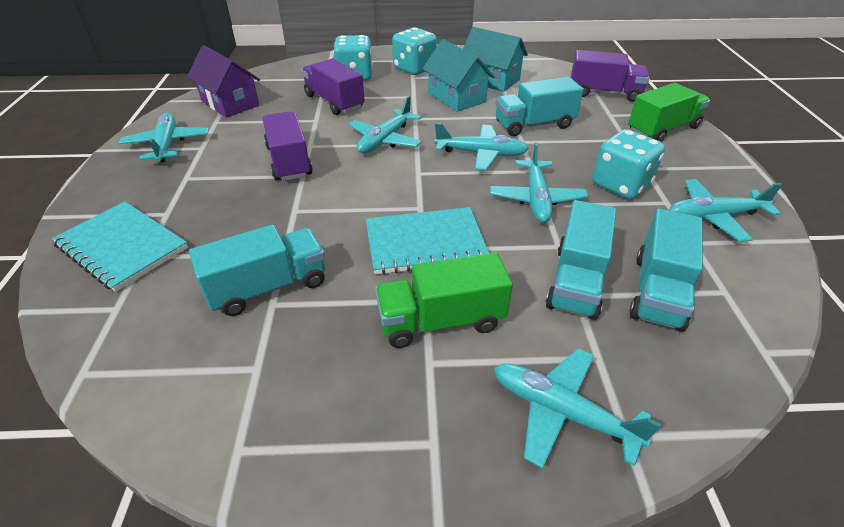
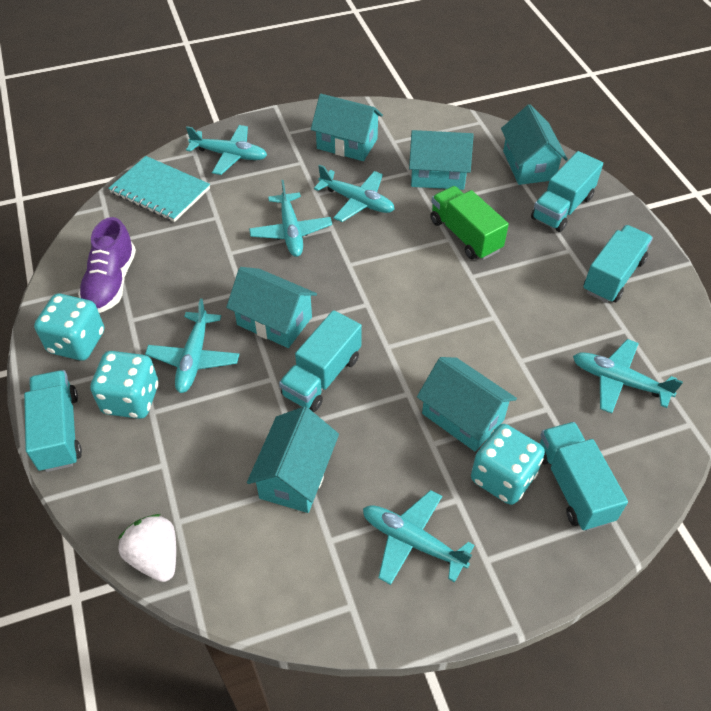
green truck: 2 -> 1
purple house: 1 -> 0
purple shoe: 0 -> 1
purple truck: 3 -> 0
turquoise house: 2 -> 6
turquoise notebook: 2 -> 1
turquoise truck: 4 -> 5
white strawberry: 0 -> 1

